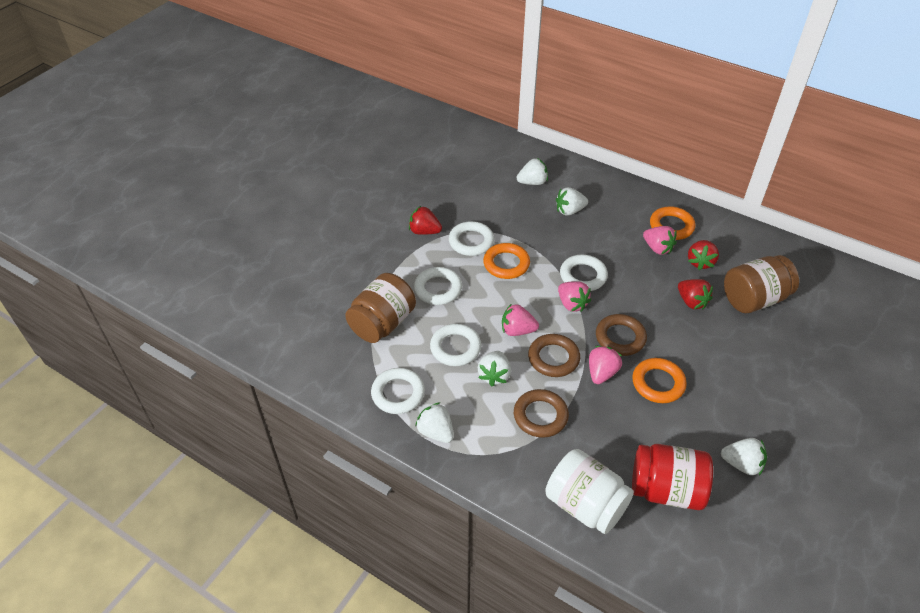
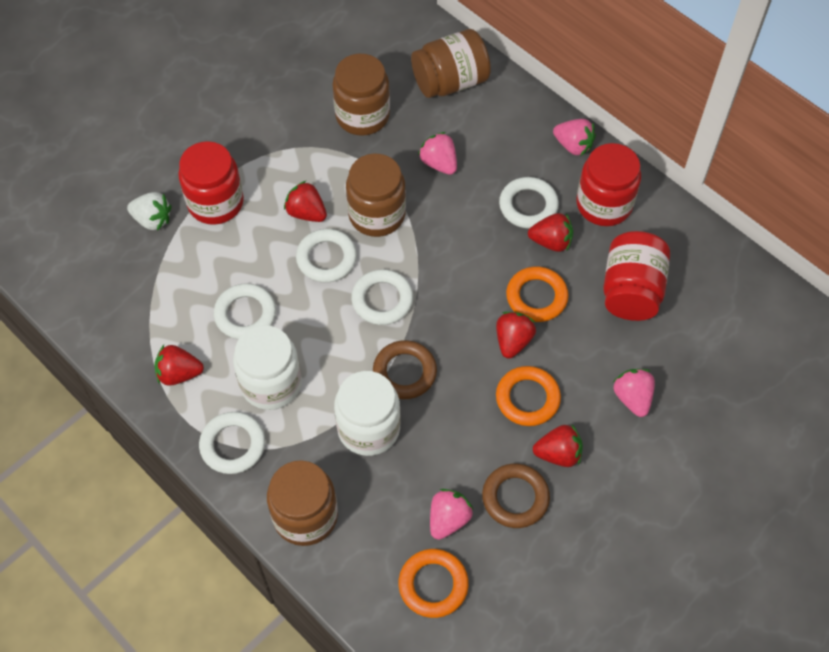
brown jar: 2 -> 4
brown ring: 3 -> 2
red jar: 1 -> 3
red strawberry: 3 -> 5
white jar: 1 -> 2
white strawberry: 5 -> 1

